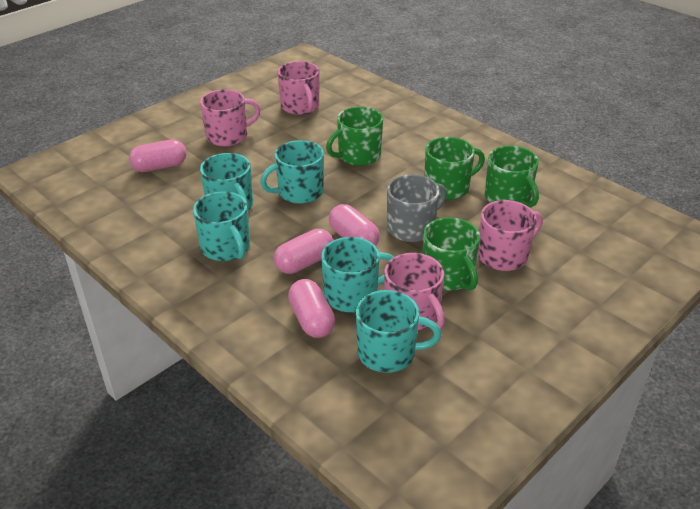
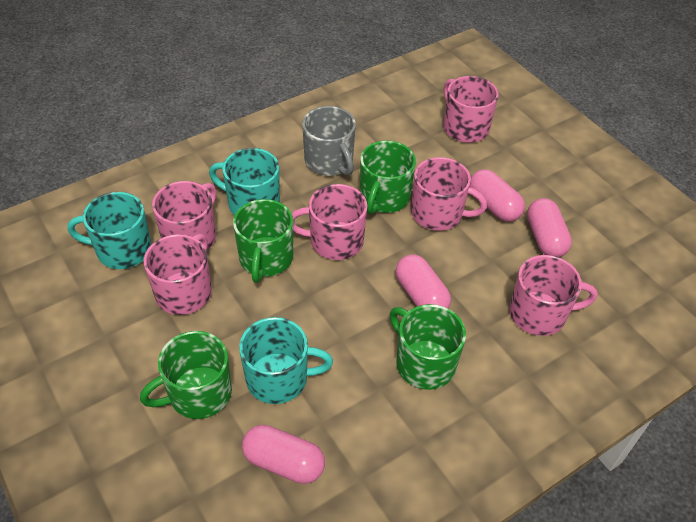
pink mug: 4 -> 6
turquoise mug: 5 -> 3

